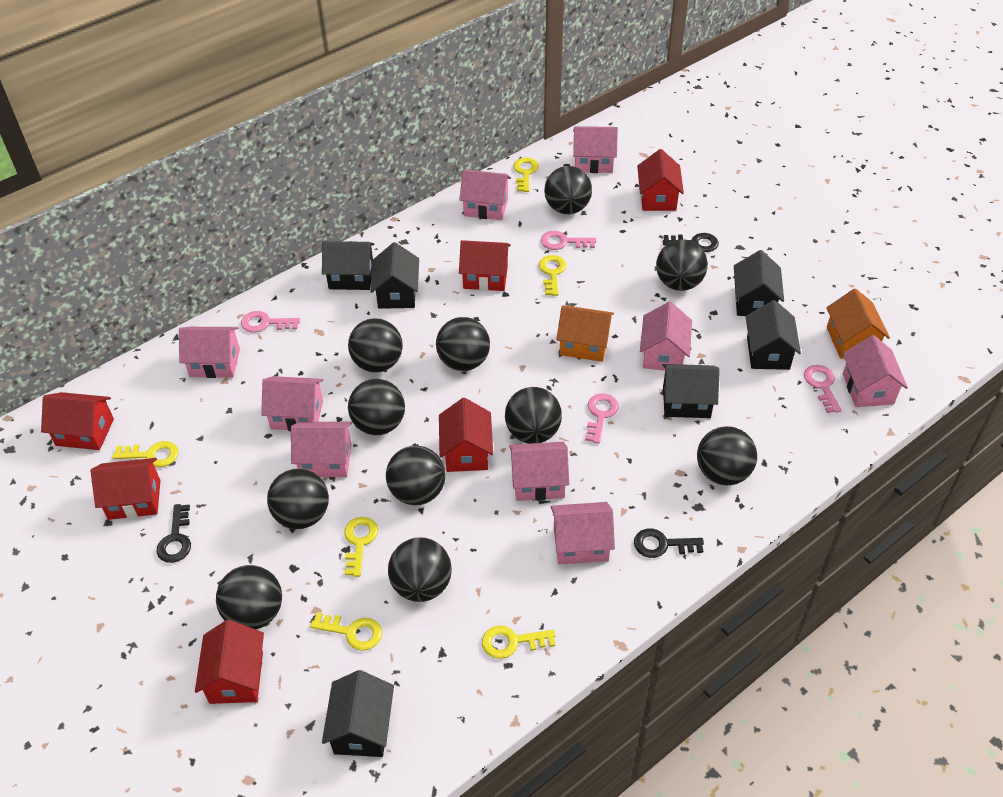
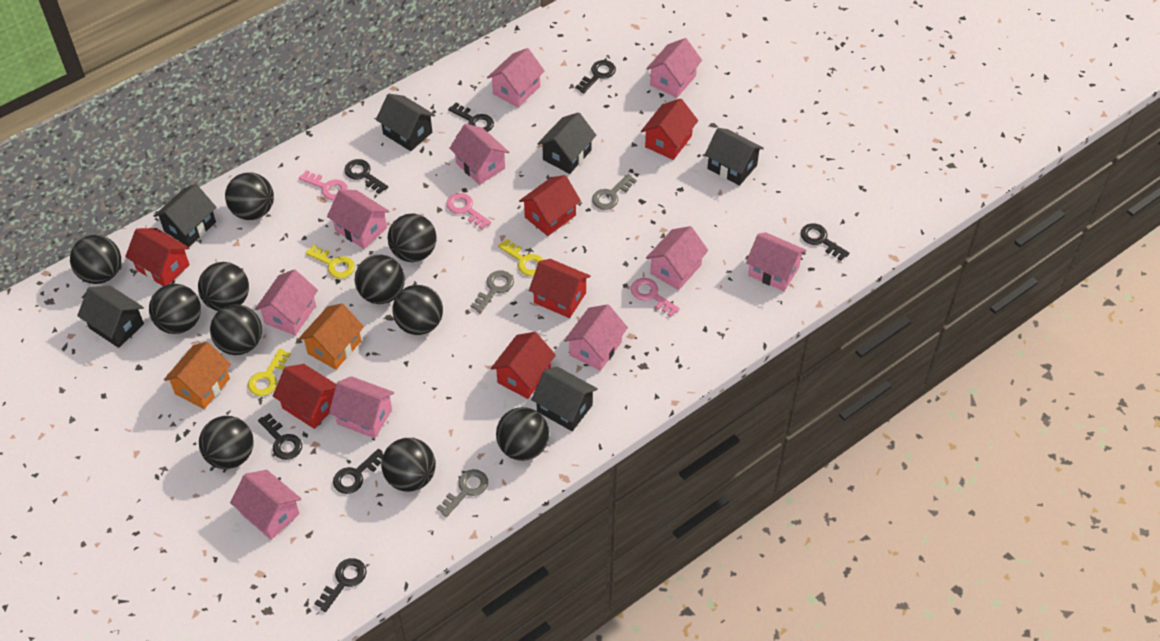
black key: 3 -> 7
grey key: 0 -> 3
pink house: 9 -> 10
pink key: 4 -> 3
yellow key: 6 -> 3

